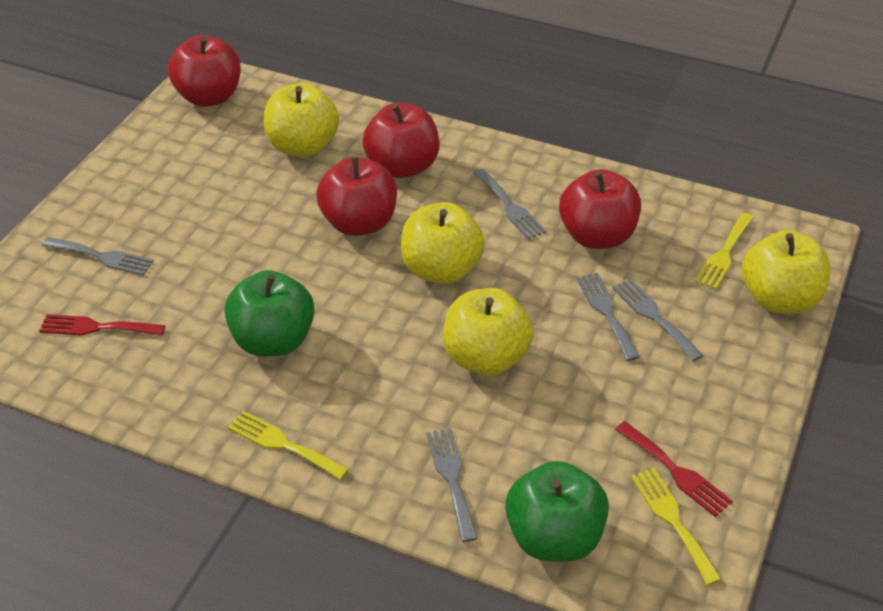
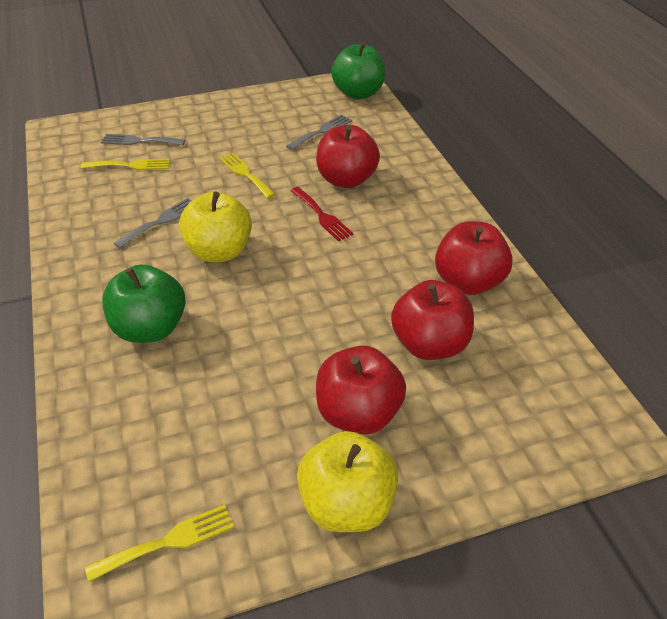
grey fork: 5 -> 3
red fork: 2 -> 1
yellow apple: 4 -> 2

